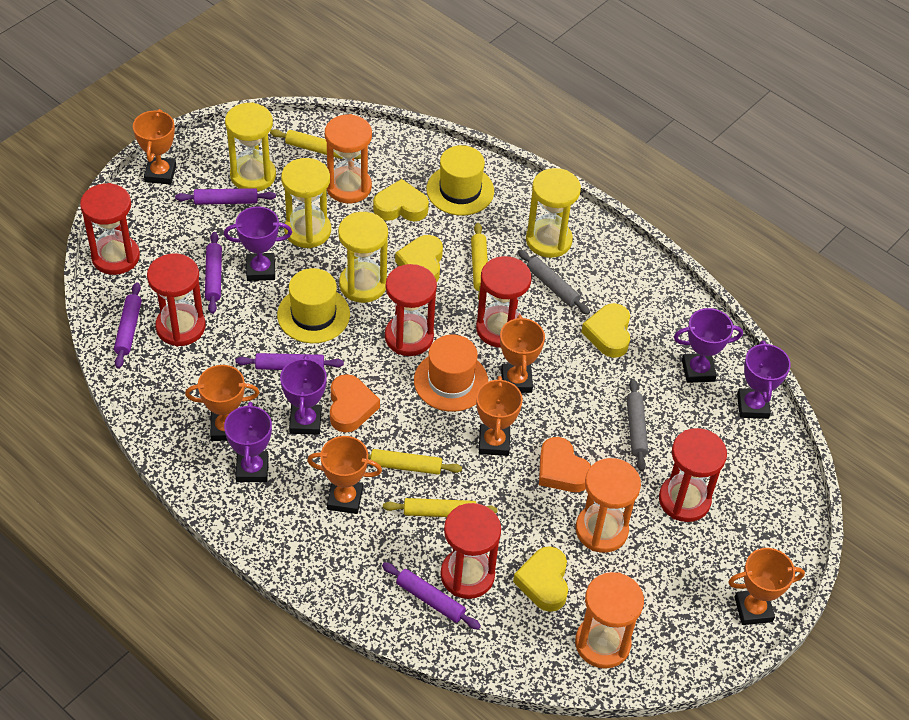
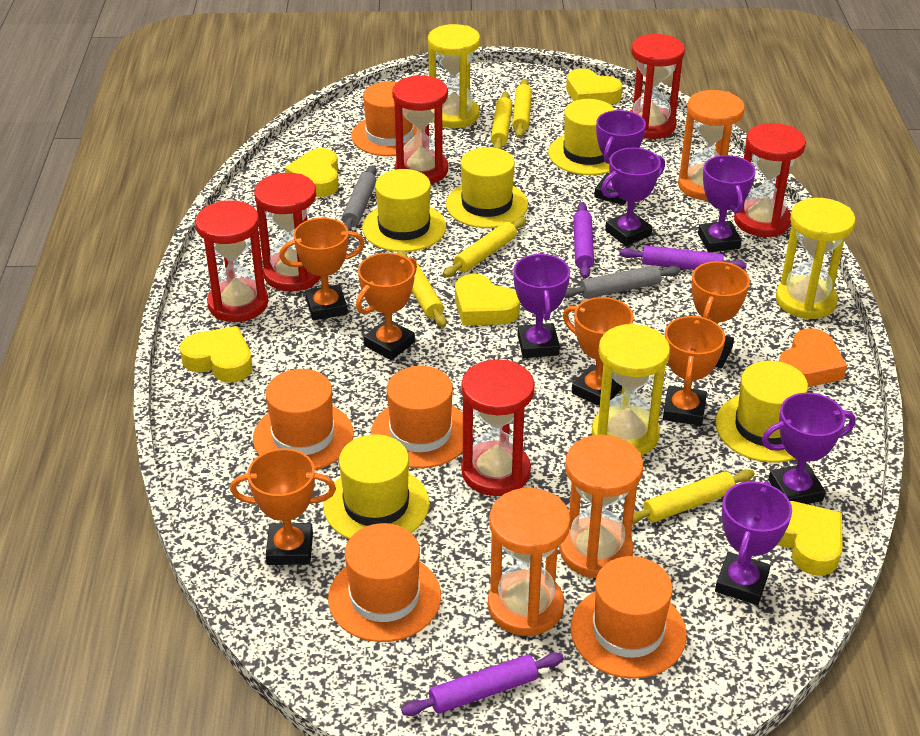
orange hat: 1 -> 5
orange heart: 2 -> 1
purple rolling pin: 5 -> 3
purple trophy: 5 -> 6
yellow hat: 2 -> 5
yellow heart: 4 -> 5
yellow hourglass: 4 -> 3
yellow rolling pin: 4 -> 5

